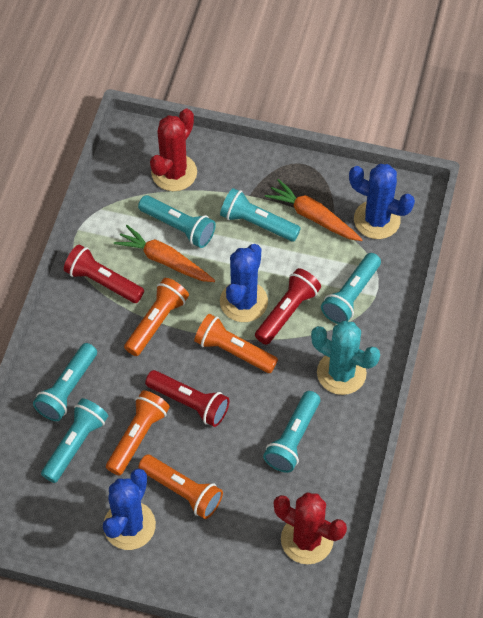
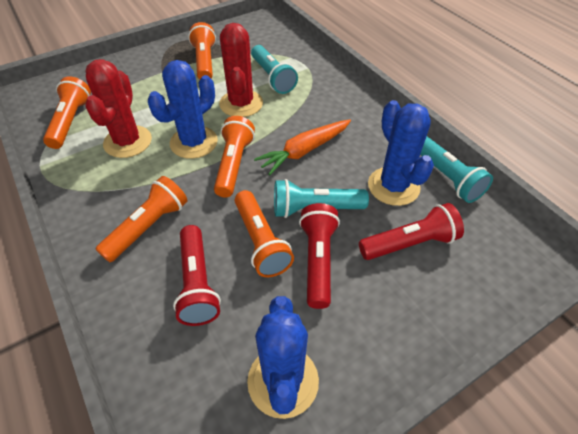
orange carrot: 2 -> 1
orange flashlight: 4 -> 5
turquoise cactus: 1 -> 0
turquoise flashlight: 6 -> 3

